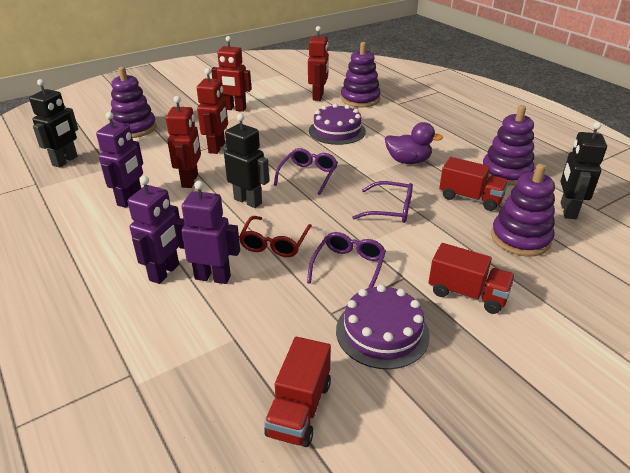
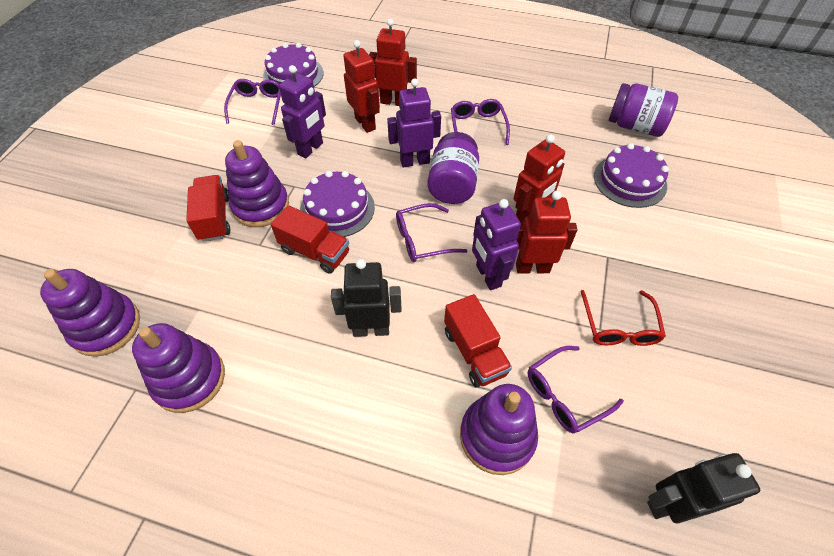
black robot: 3 -> 2
purple cake: 2 -> 3
purple duck: 1 -> 0
purple glasses: 3 -> 4
purple jar: 0 -> 2

